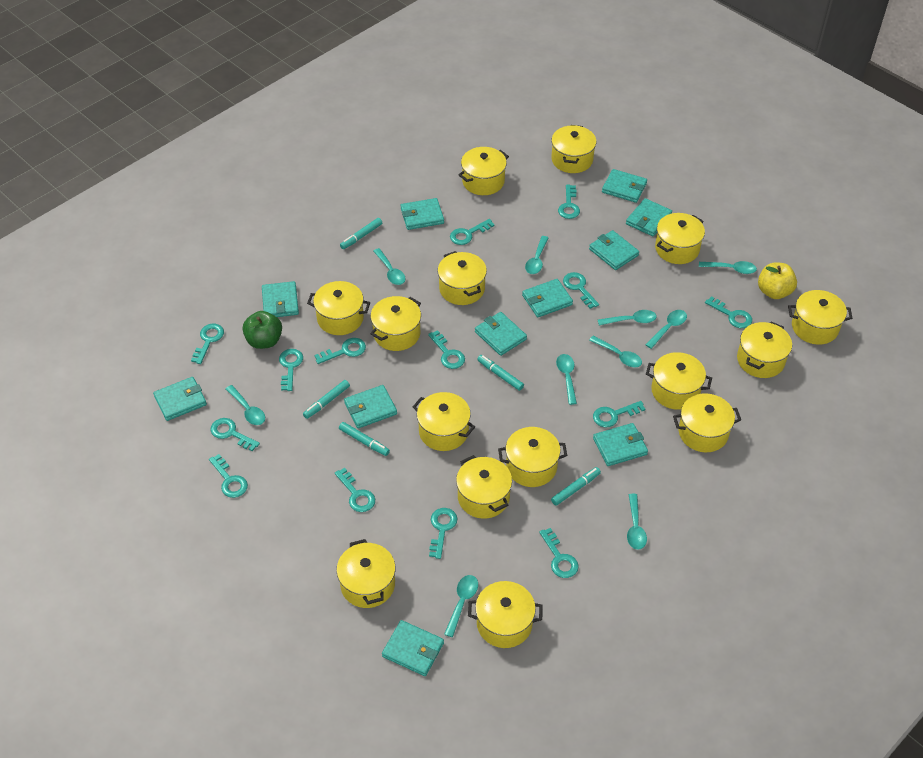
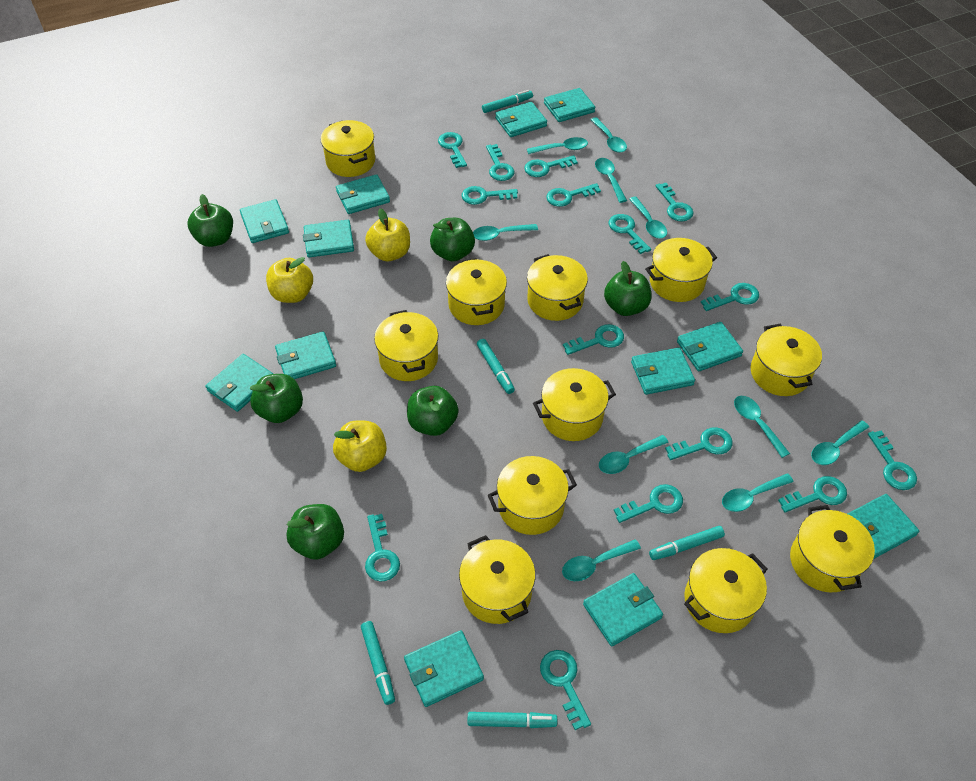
green apple: 1 -> 6
turquoise key: 14 -> 15
turquoise wallet: 11 -> 12
yellow apple: 1 -> 3
yellow pot: 15 -> 11

